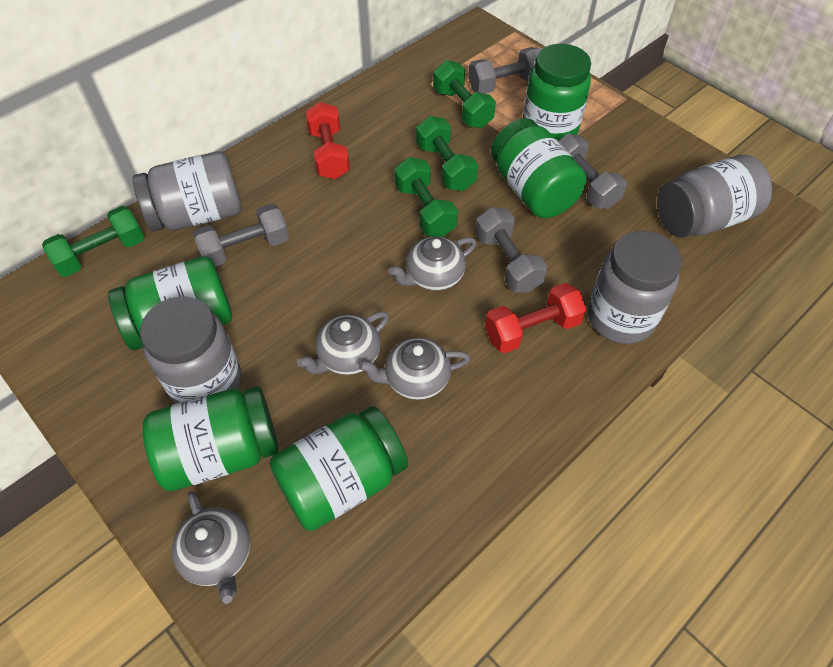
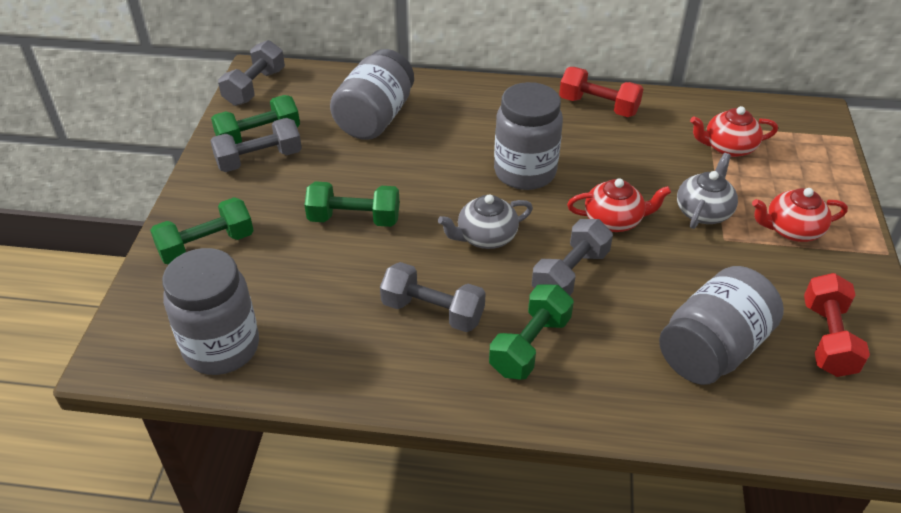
green jar: 5 -> 0
grey teapot: 4 -> 2
red teapot: 0 -> 3

